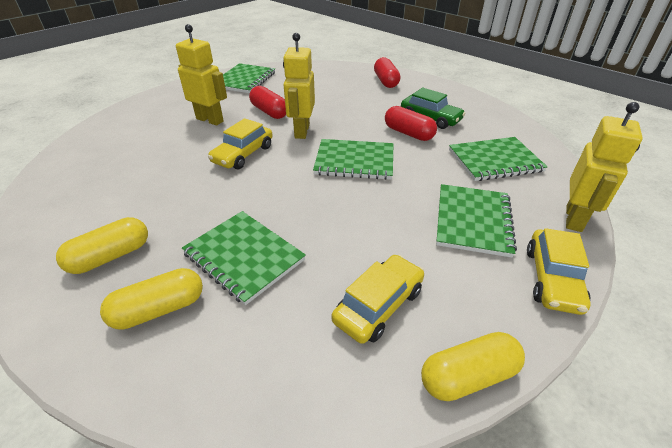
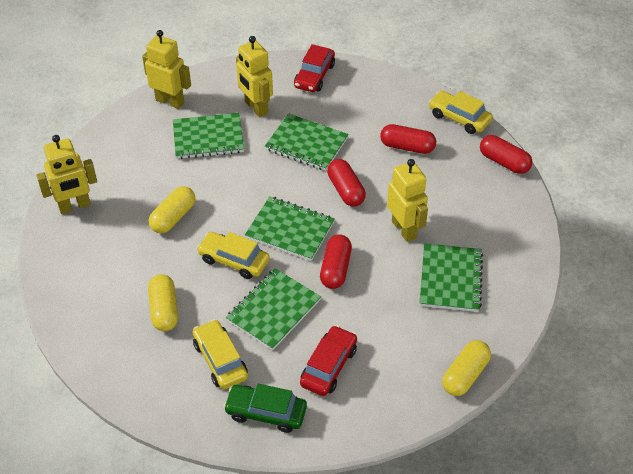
red capsule: 3 -> 4
red car: 0 -> 2
yellow robot: 3 -> 4

